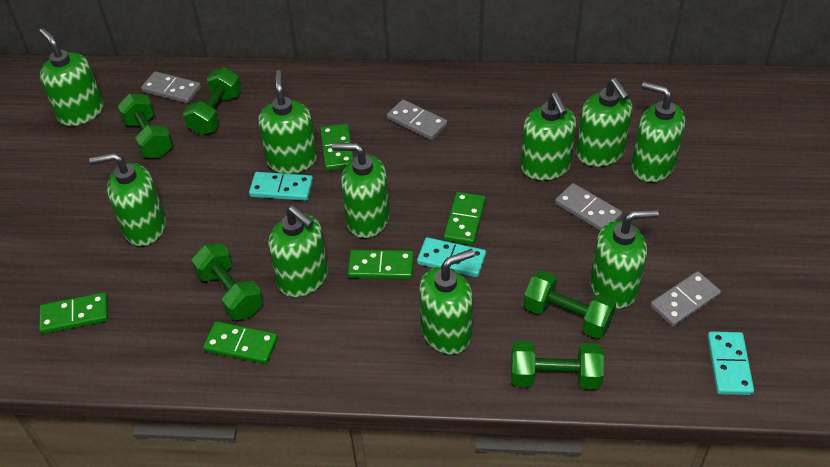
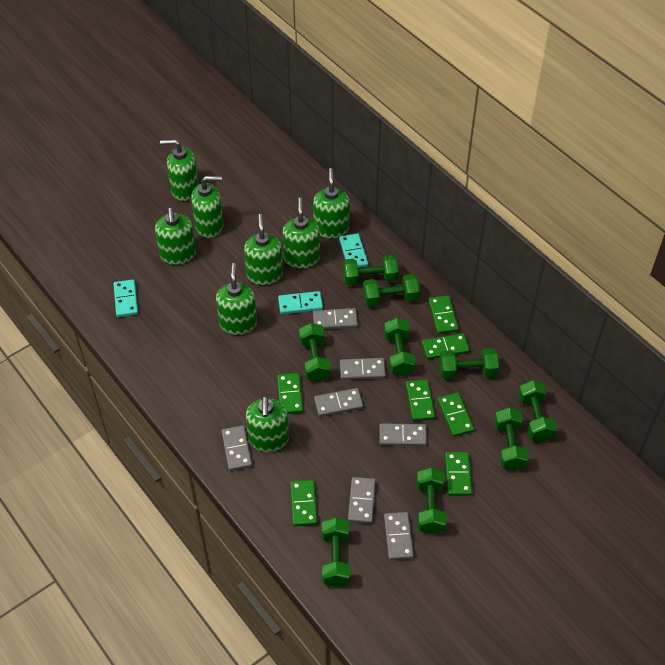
green domino: 5 -> 7
green dumbbell: 5 -> 9
green soap dispenser: 10 -> 8
grey domino: 4 -> 7

